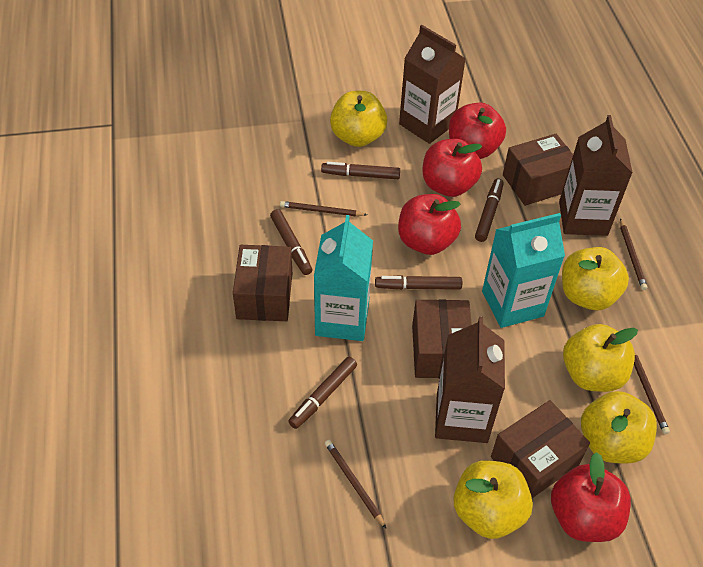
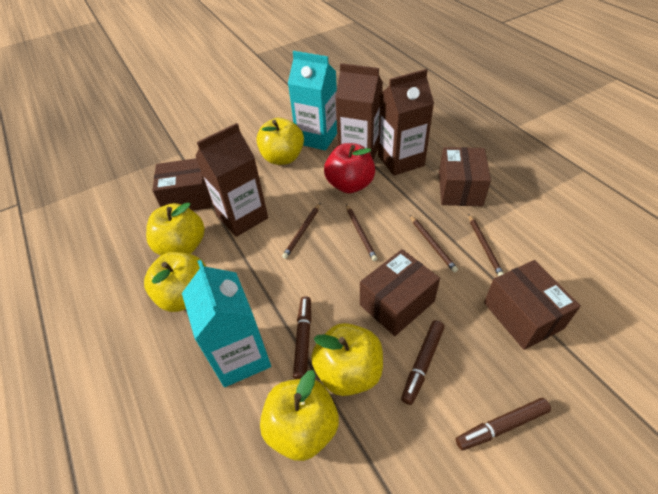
brown marker: 5 -> 3
red apple: 4 -> 1

